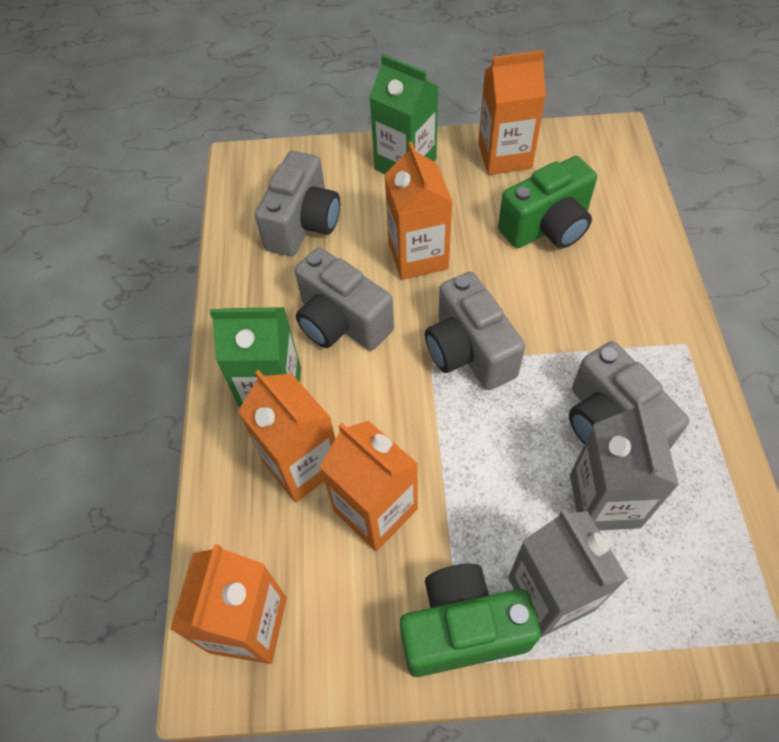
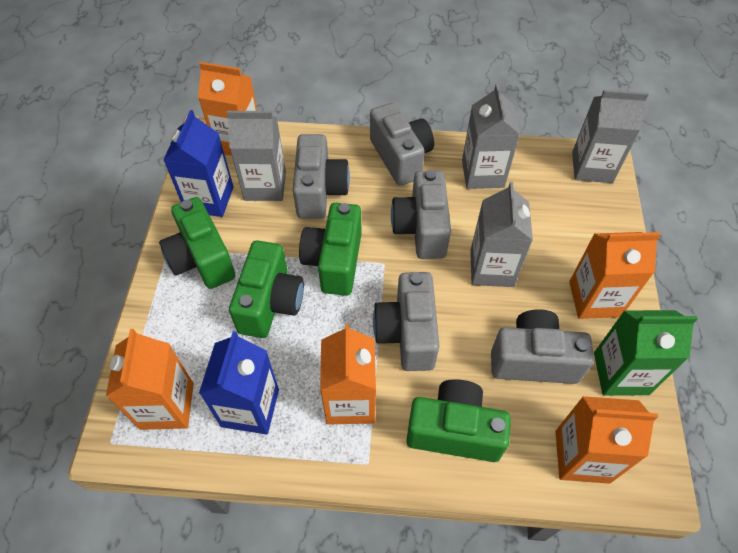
blue carton: 0 -> 2
green camera: 2 -> 4
green carton: 2 -> 1
grey camera: 4 -> 5
grey carton: 2 -> 4

